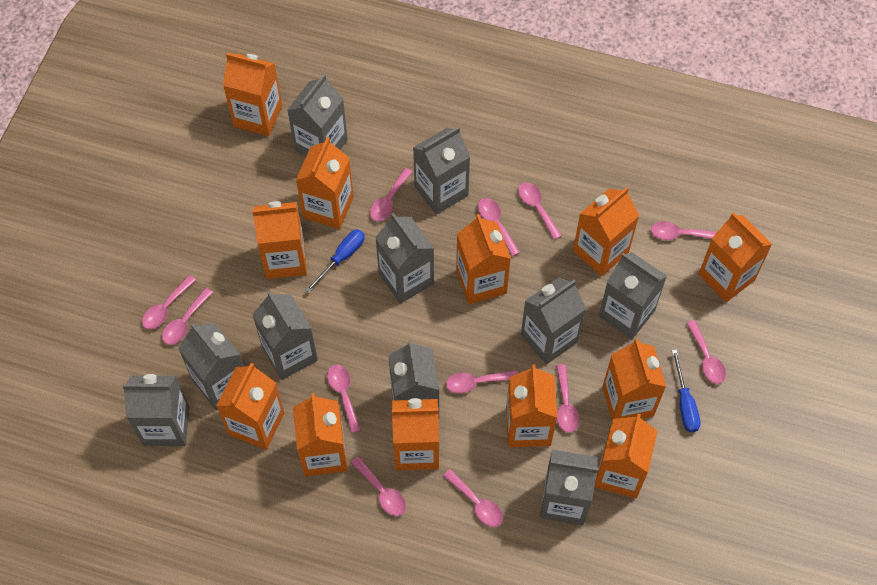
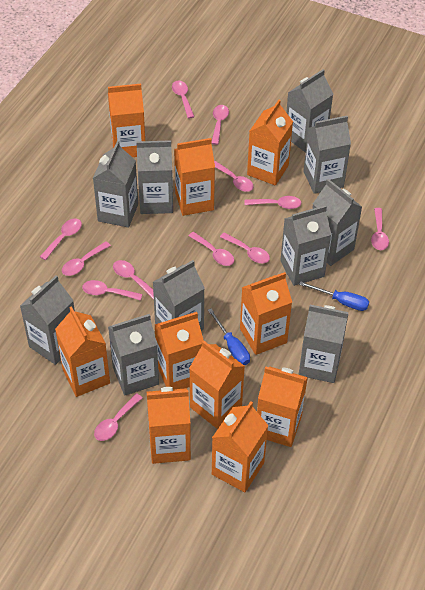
orange carton: 12 -> 10

